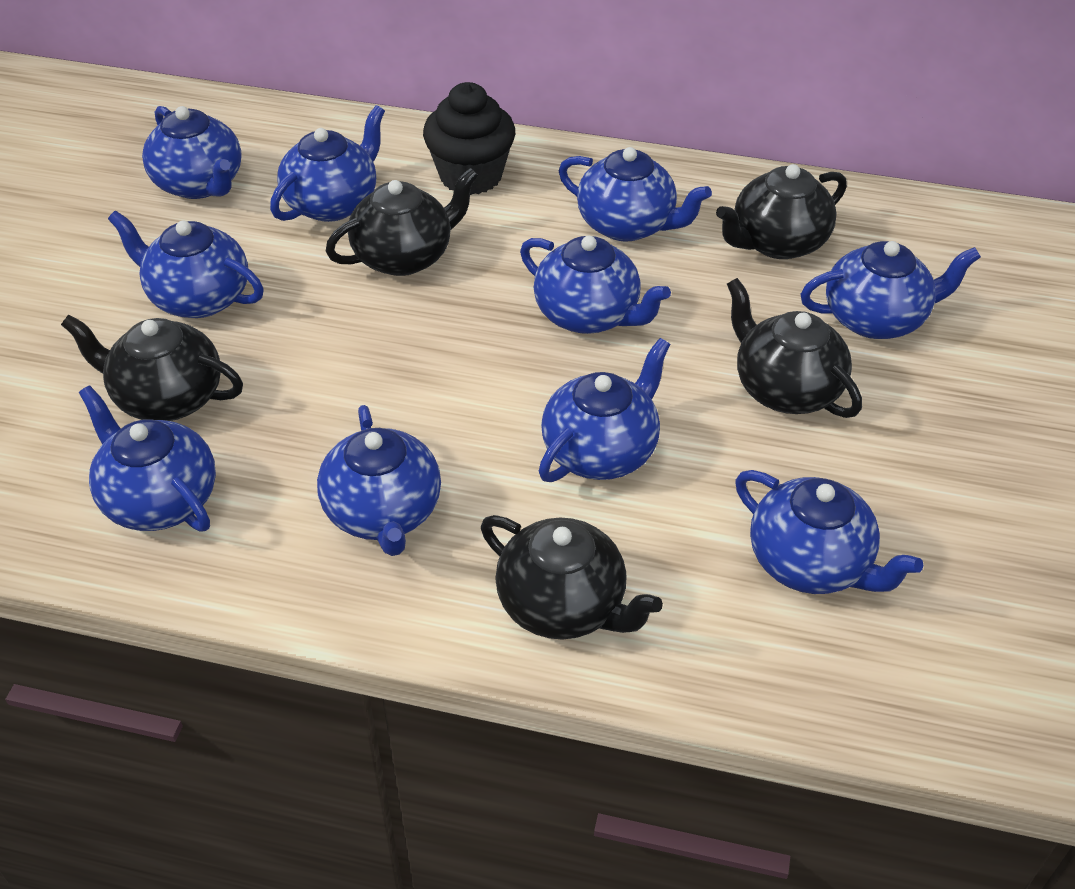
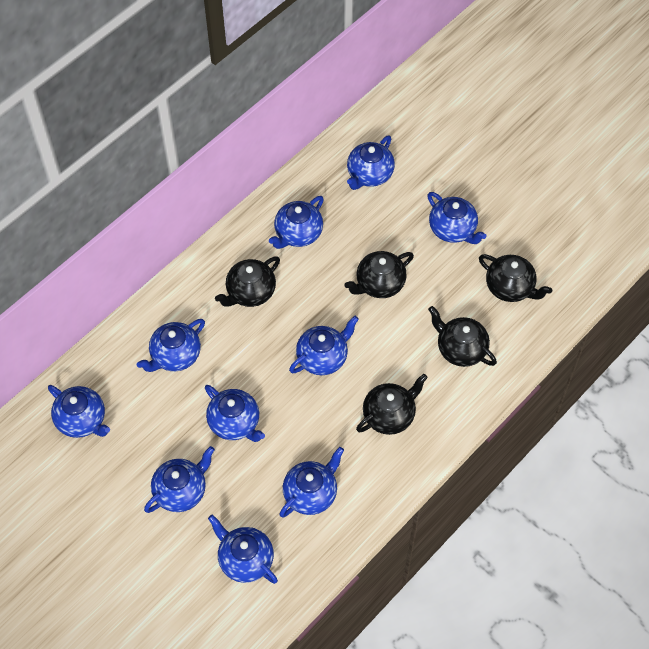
black cupcake: 1 -> 0

